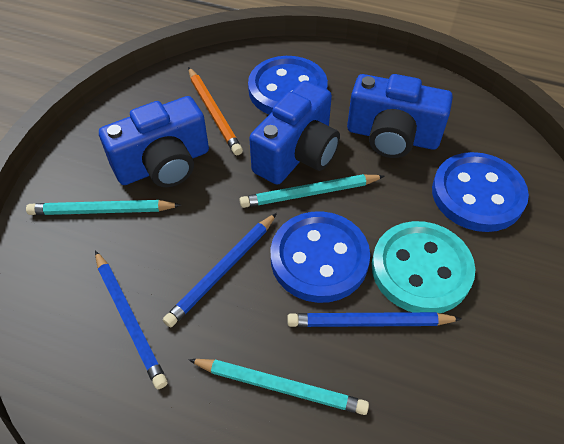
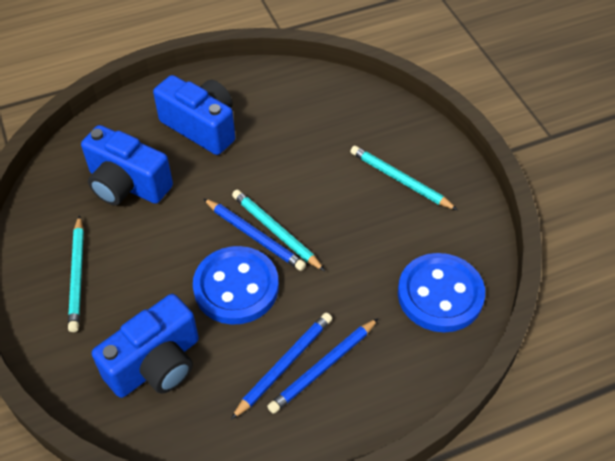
blue button: 3 -> 2
orange pencil: 1 -> 0
turquoise button: 1 -> 0

